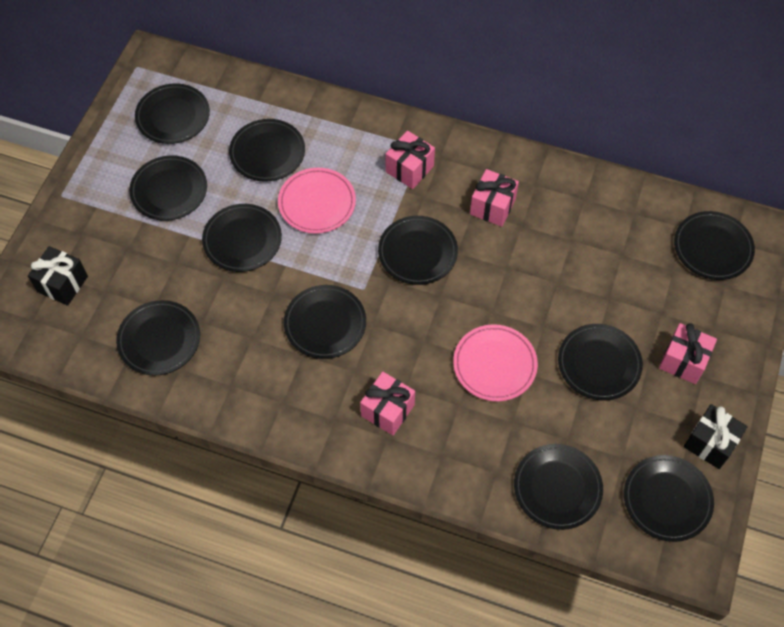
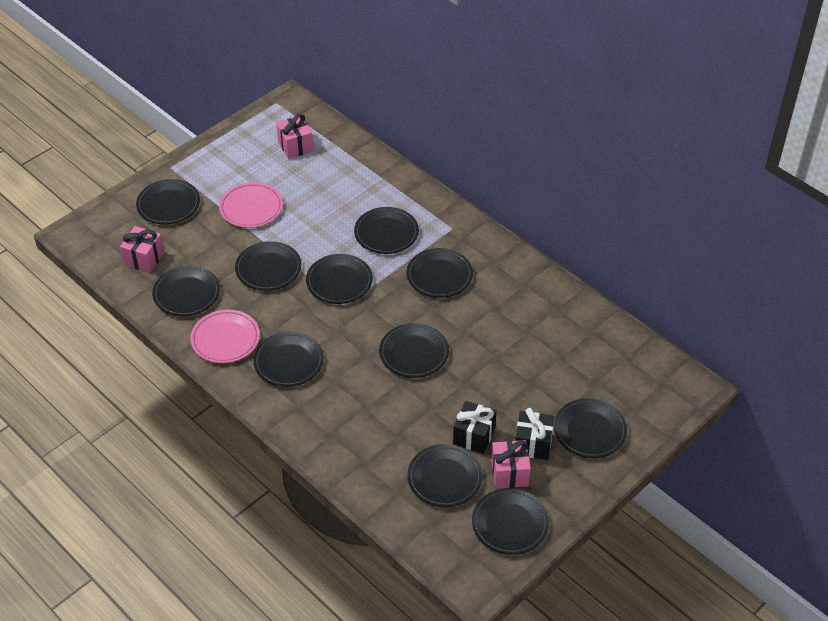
pink gift: 4 -> 3

